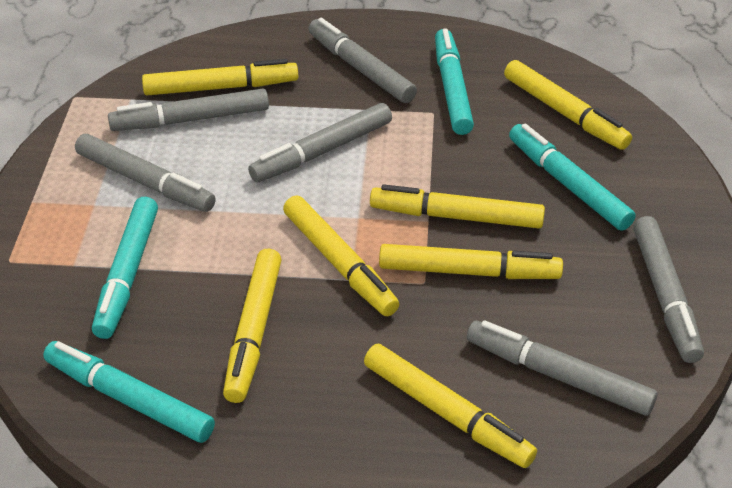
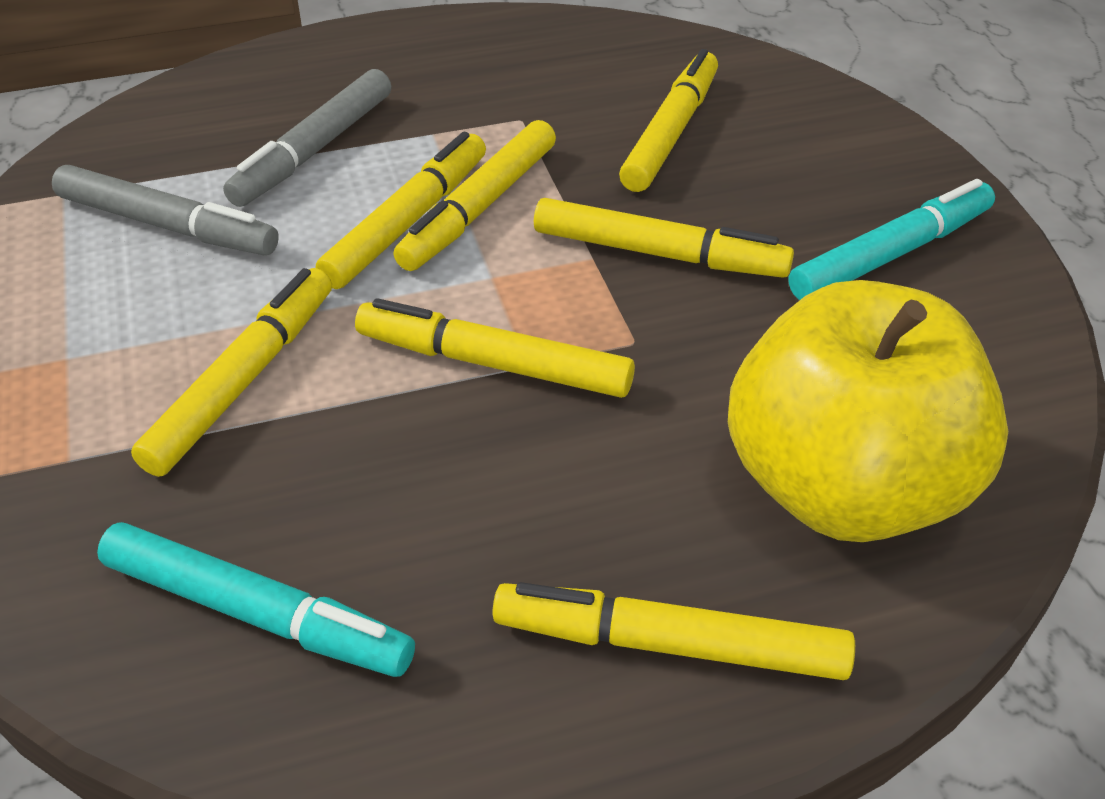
grey marker: 6 -> 2
turquoise marker: 4 -> 2
yellow apple: 0 -> 1

